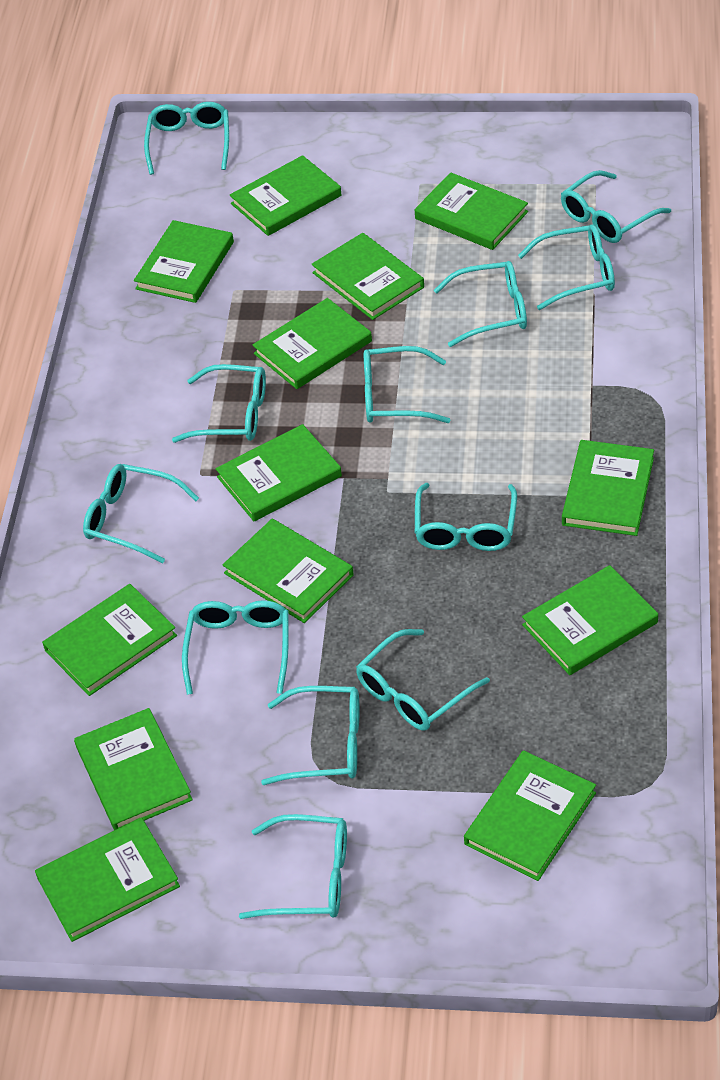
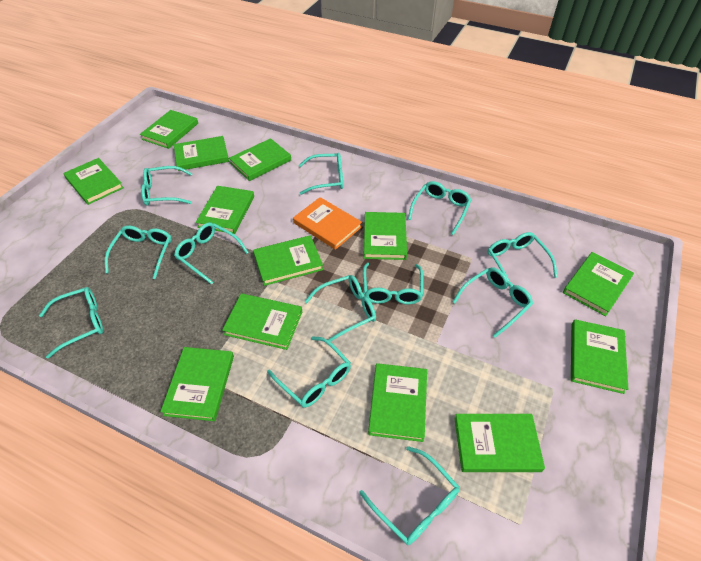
orange book: 0 -> 1

